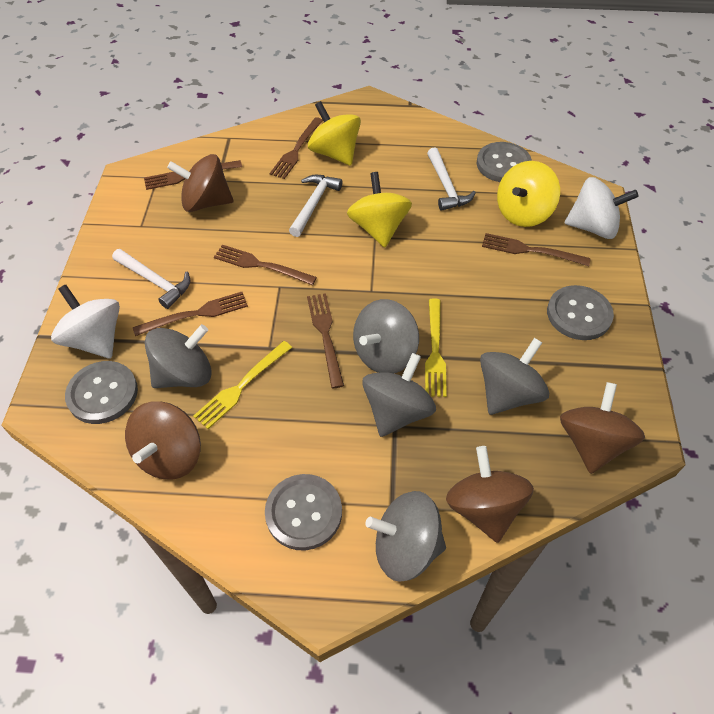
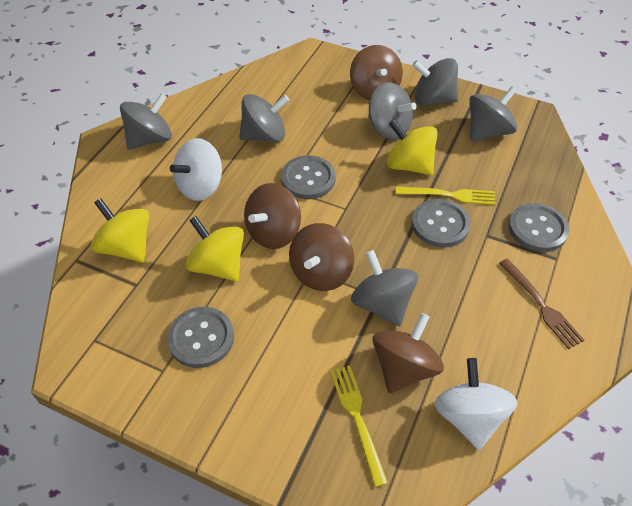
brown fork: 6 -> 1
grey spinning top: 5 -> 6
white hammer: 3 -> 0

